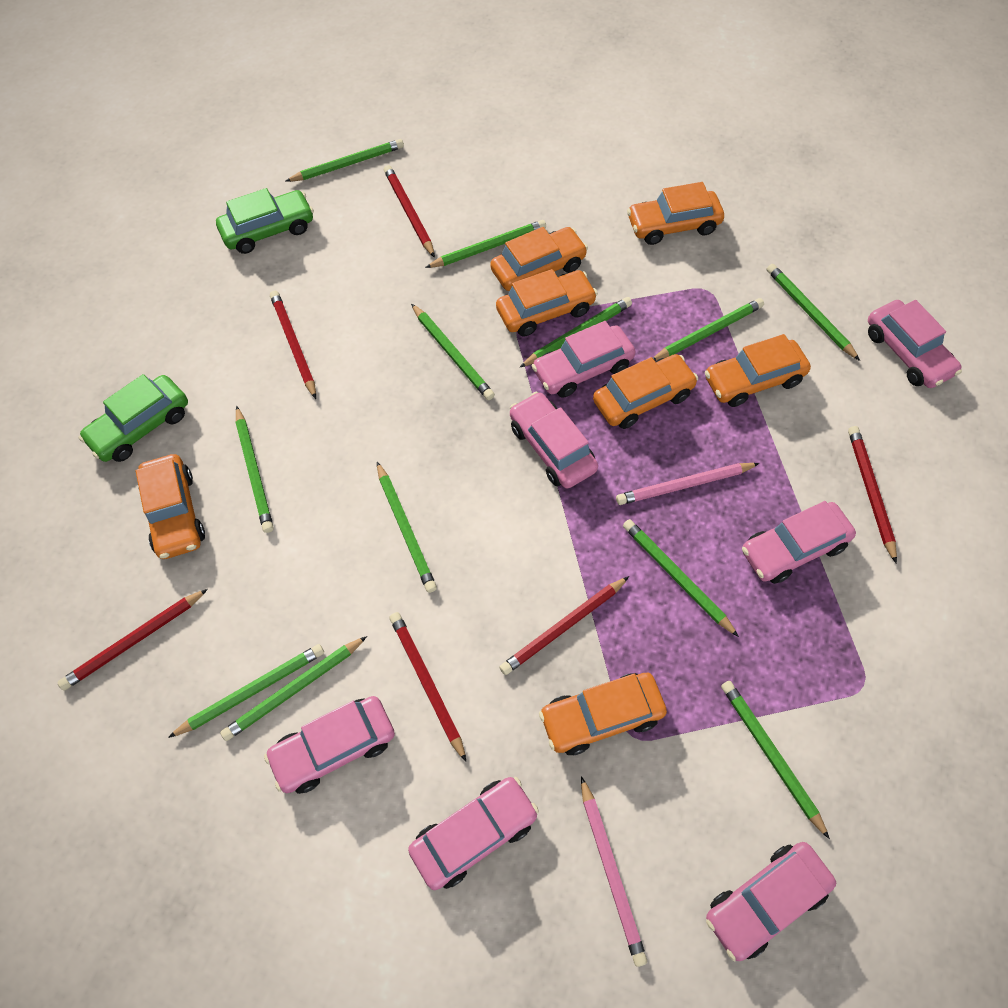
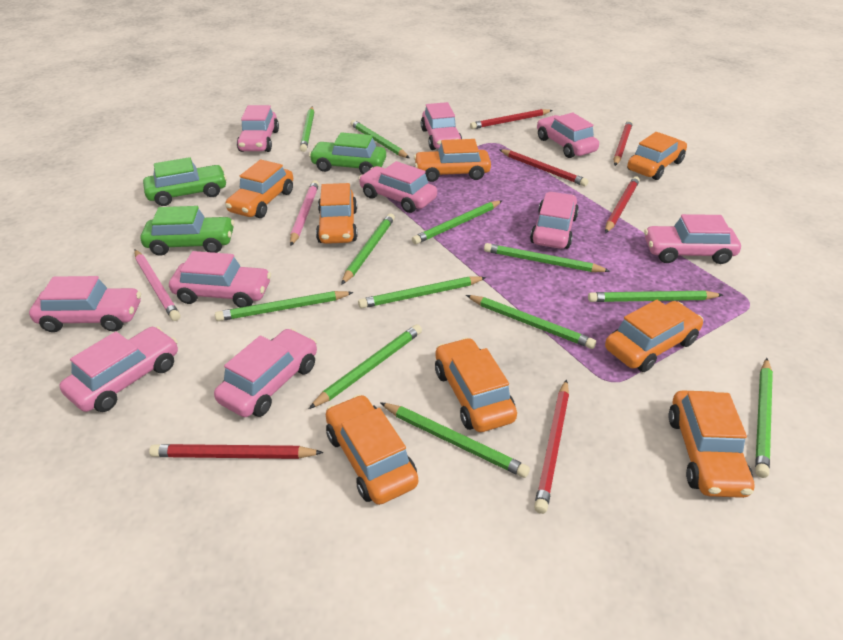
green car: 2 -> 3
orange car: 7 -> 8
pink car: 7 -> 10

